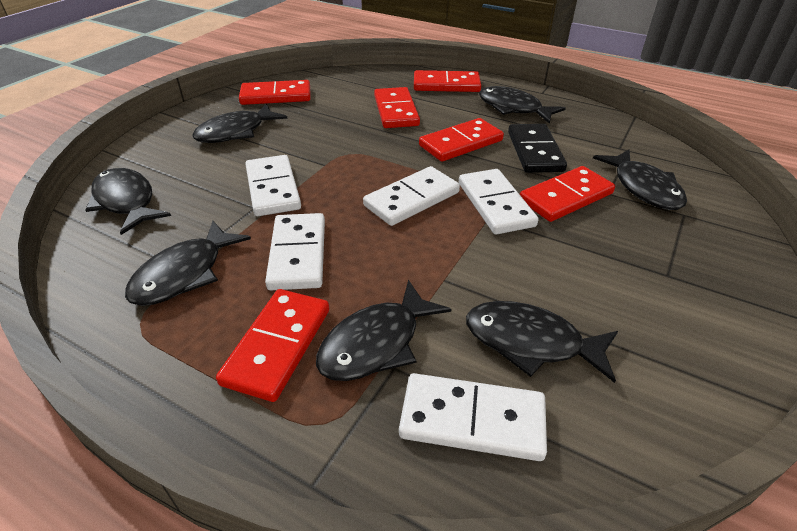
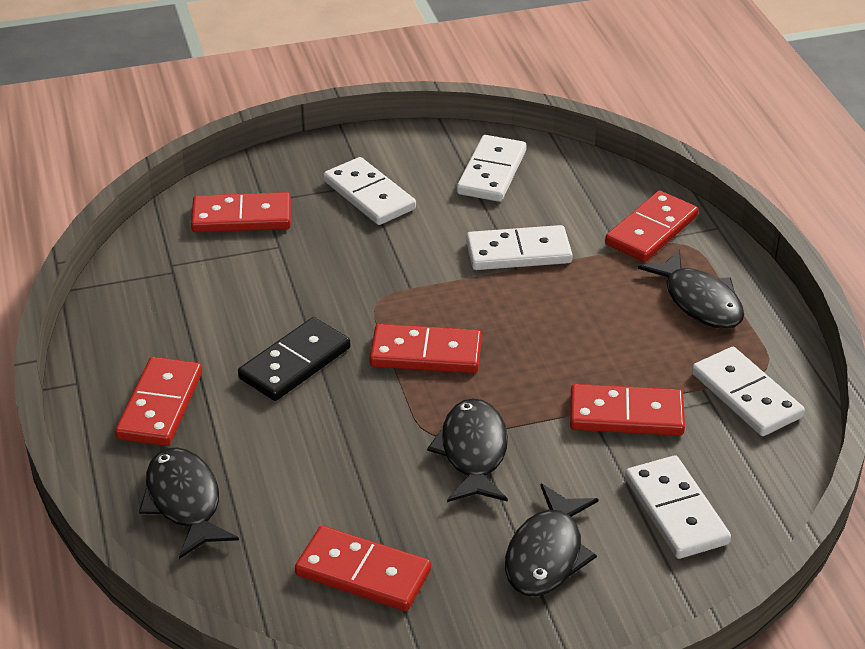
black fish: 7 -> 4

